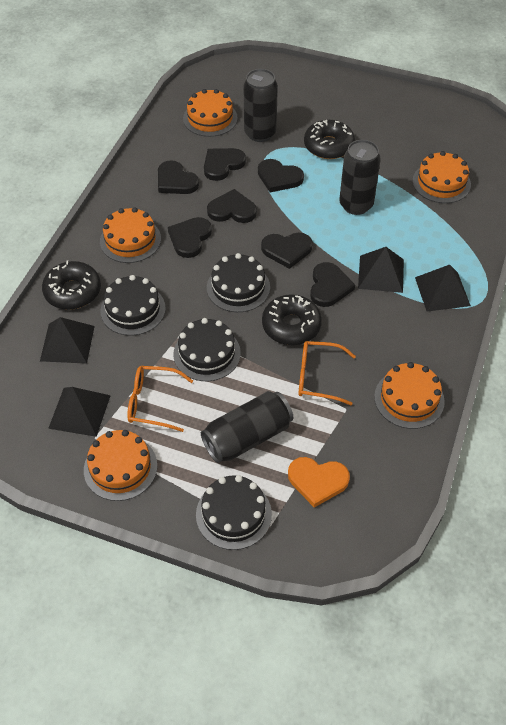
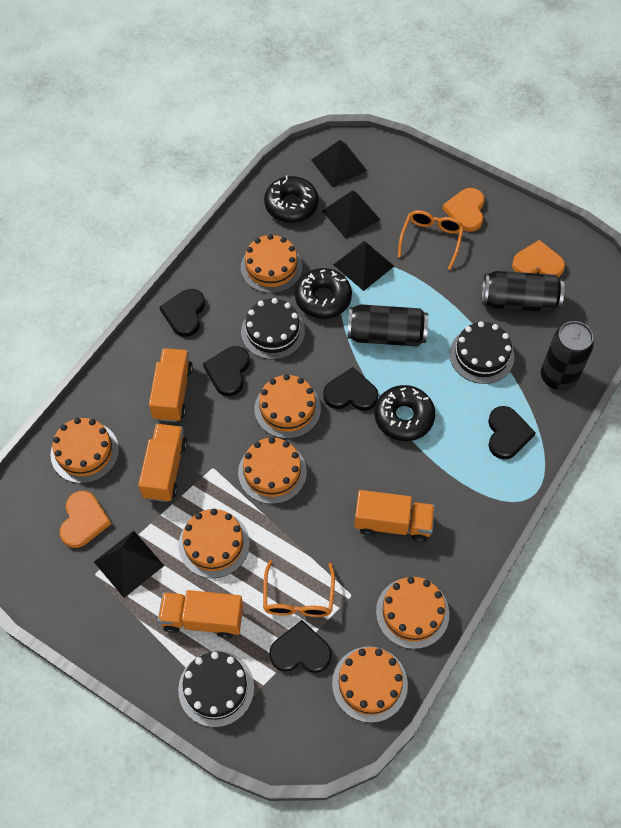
black cake: 4 -> 3
black heart: 7 -> 5
orange cake: 5 -> 7
orange heart: 1 -> 3
orange truck: 0 -> 4

